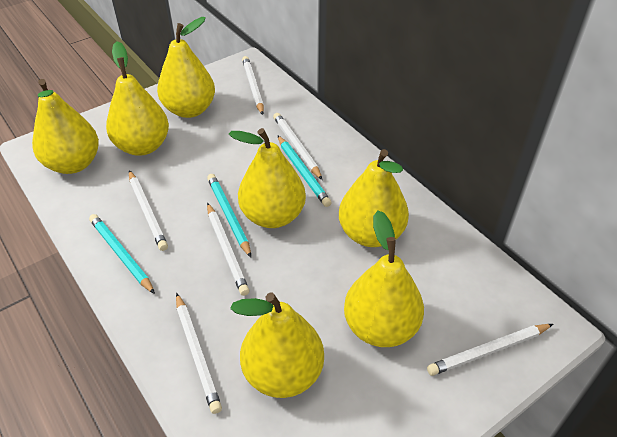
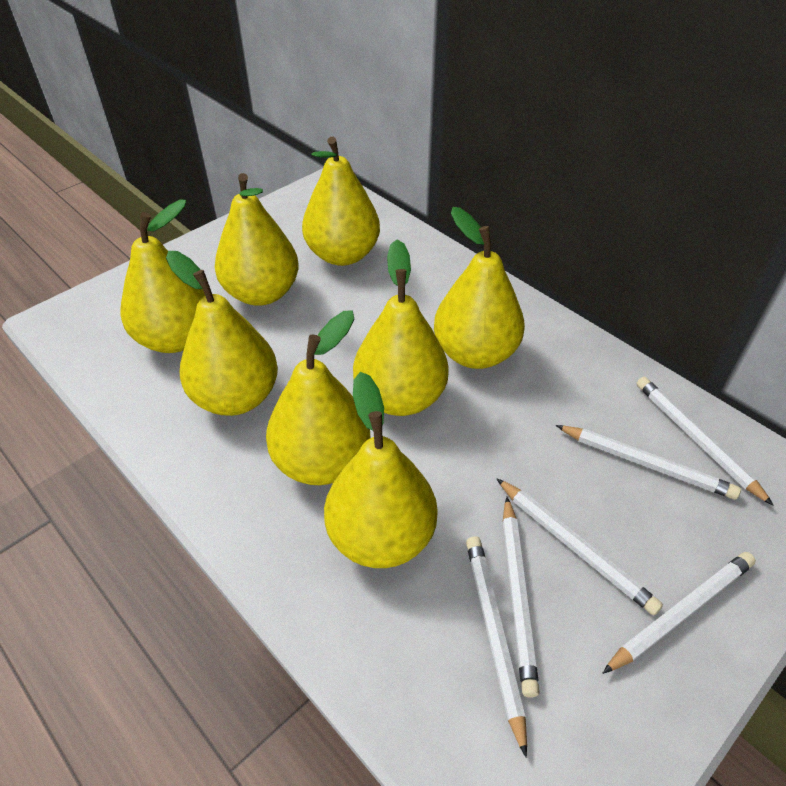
turquoise pencil: 3 -> 0
yellow pear: 7 -> 8

